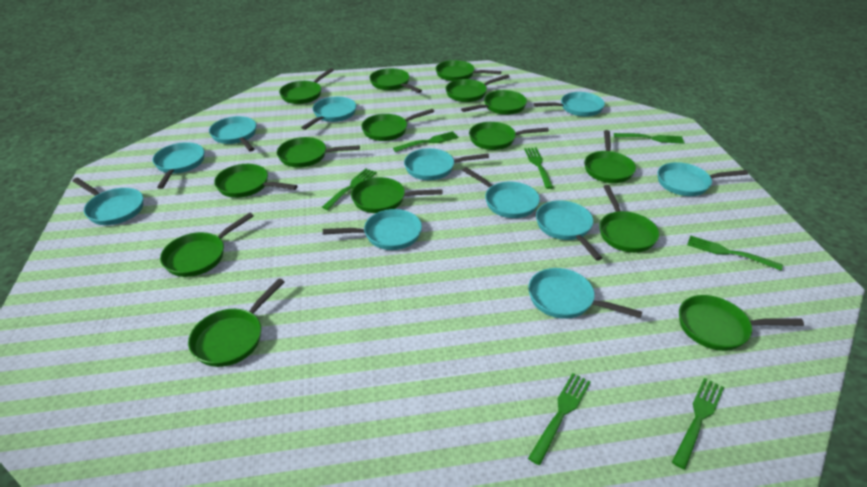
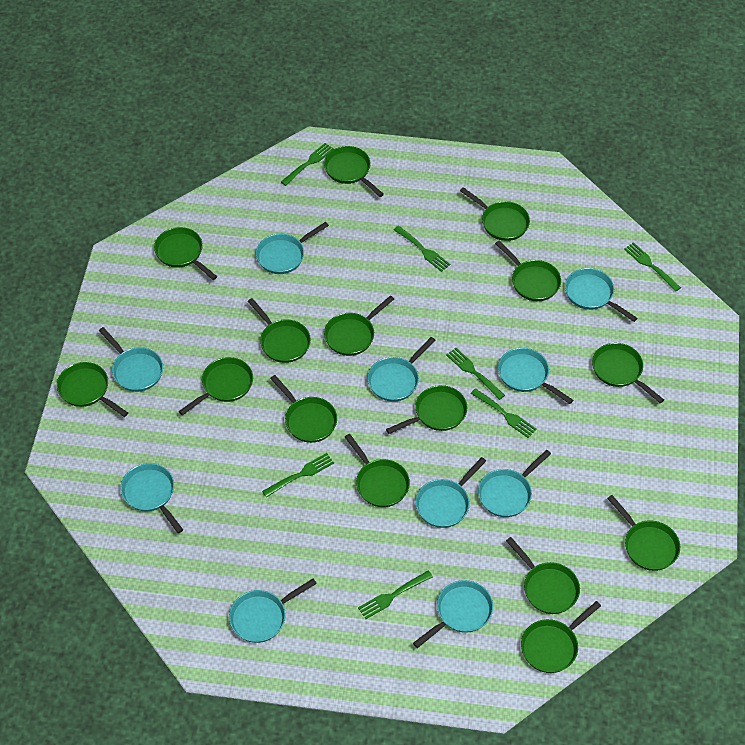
turquoise pan: 11 -> 10

